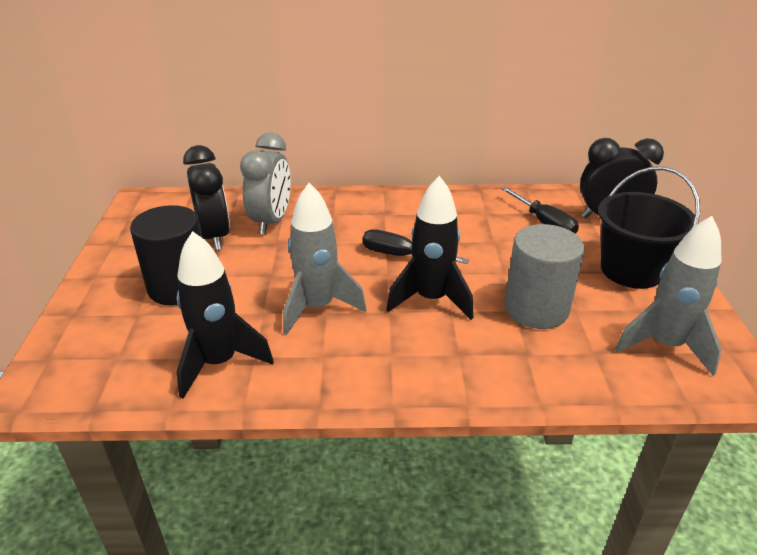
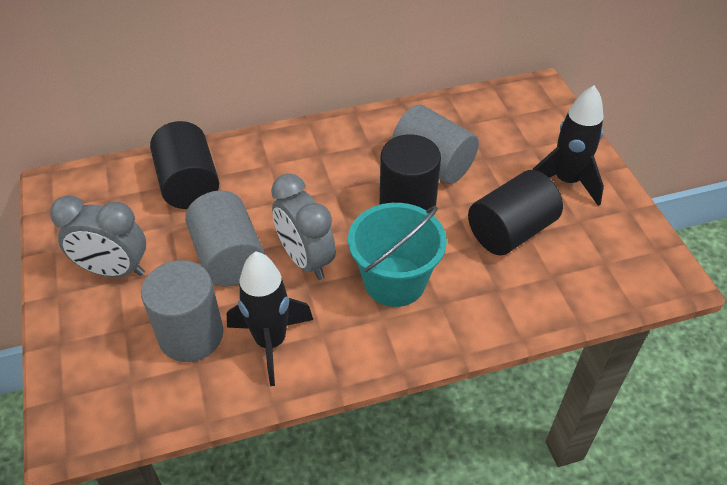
black bucket: 1 -> 0
black clock: 2 -> 0
black cylinder: 1 -> 3
black screwdriver: 2 -> 0
grey clock: 1 -> 2
grey cylinder: 1 -> 3
grey rocket: 2 -> 0
turquoise bucket: 0 -> 1

